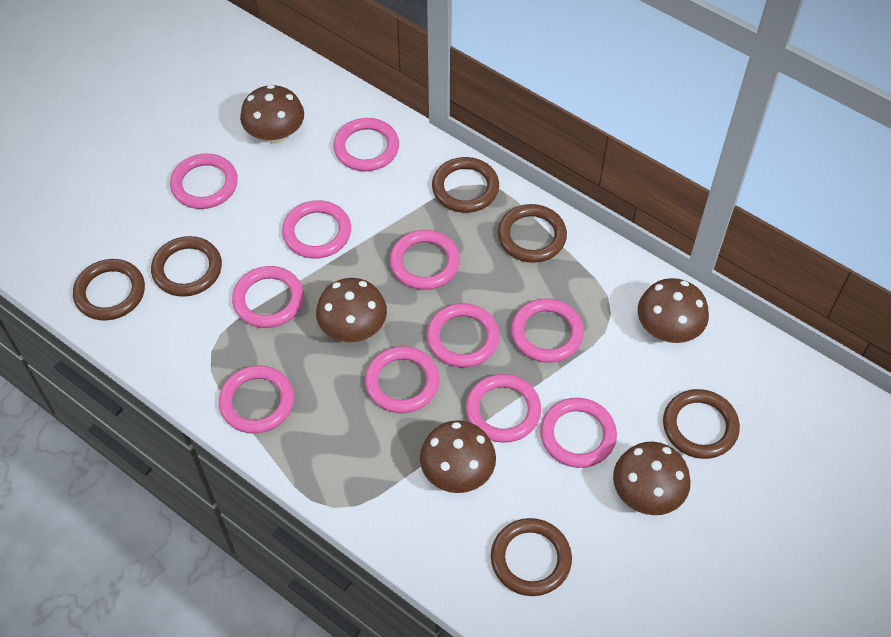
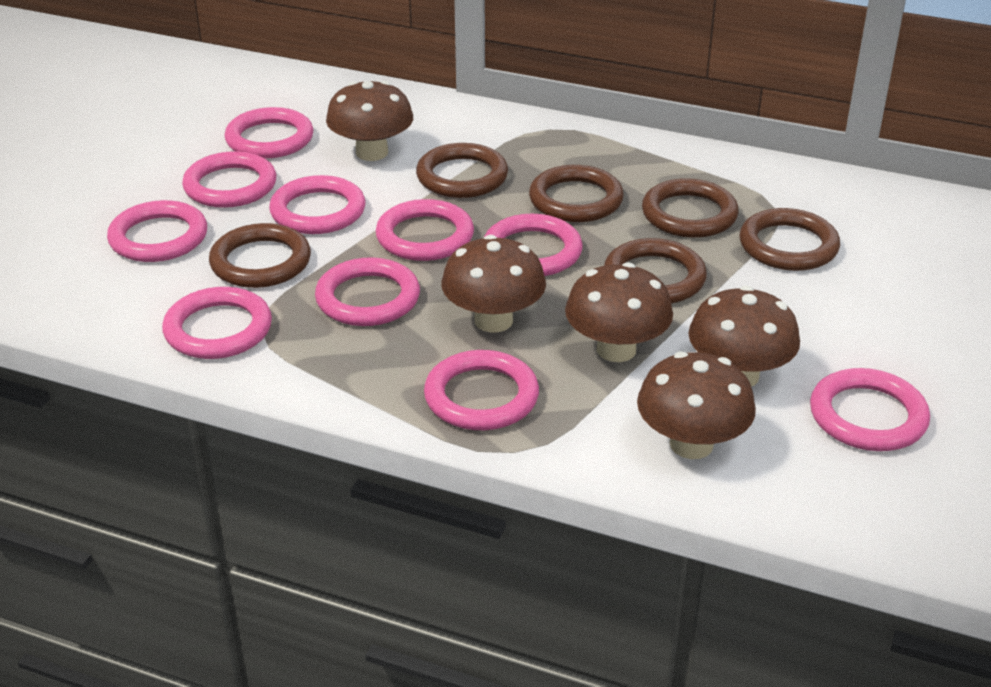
pink ring: 11 -> 10

